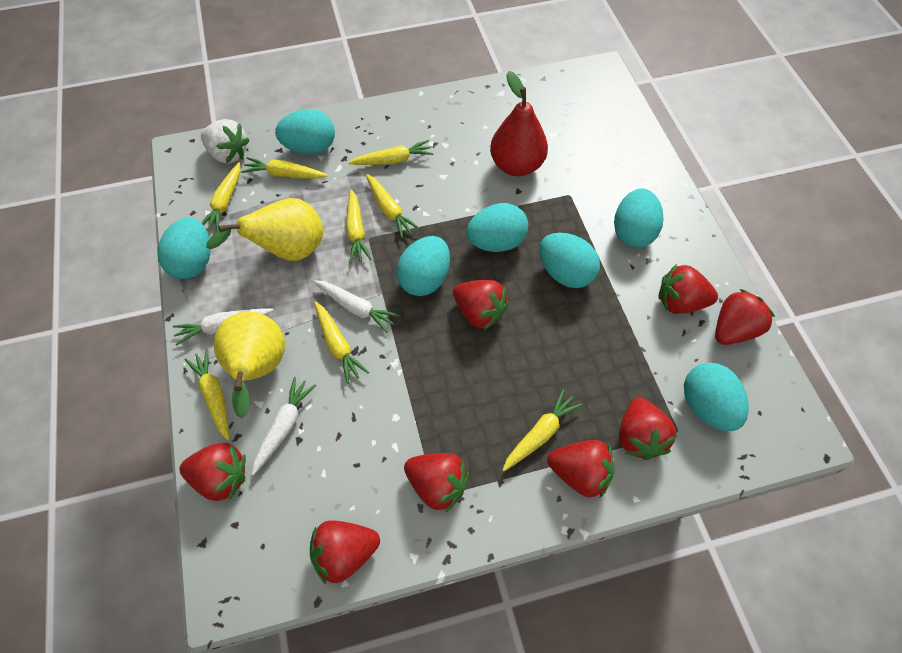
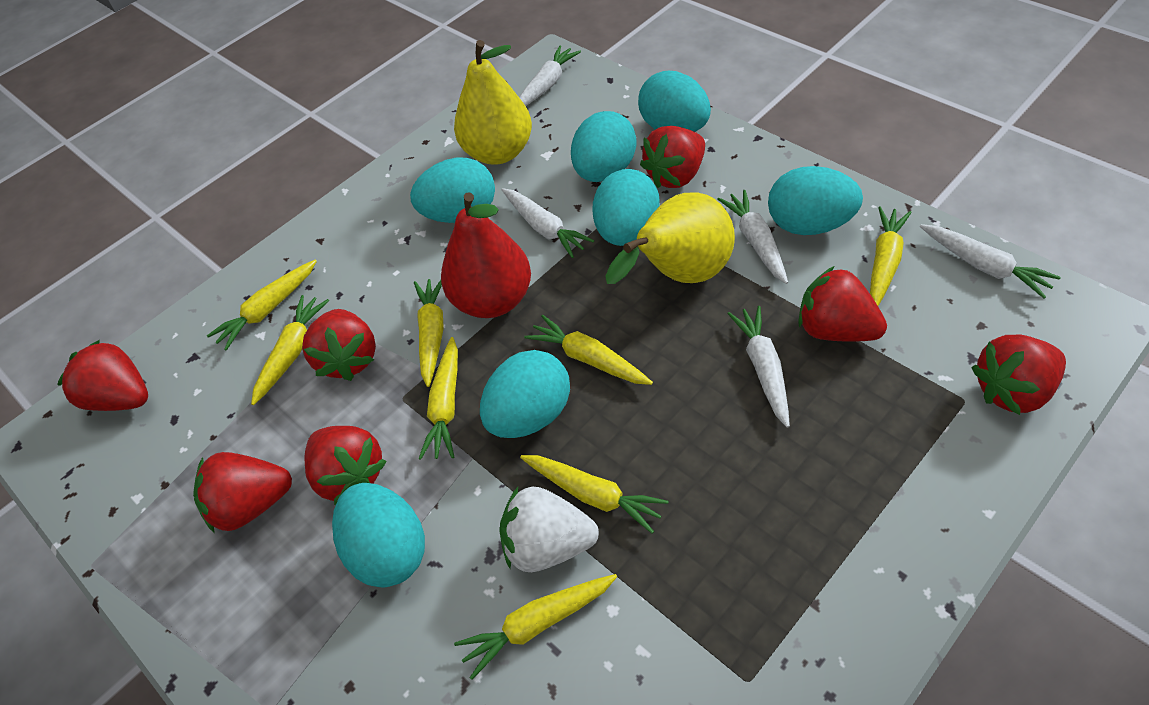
red strawberry: 8 -> 7
white carrot: 3 -> 5

